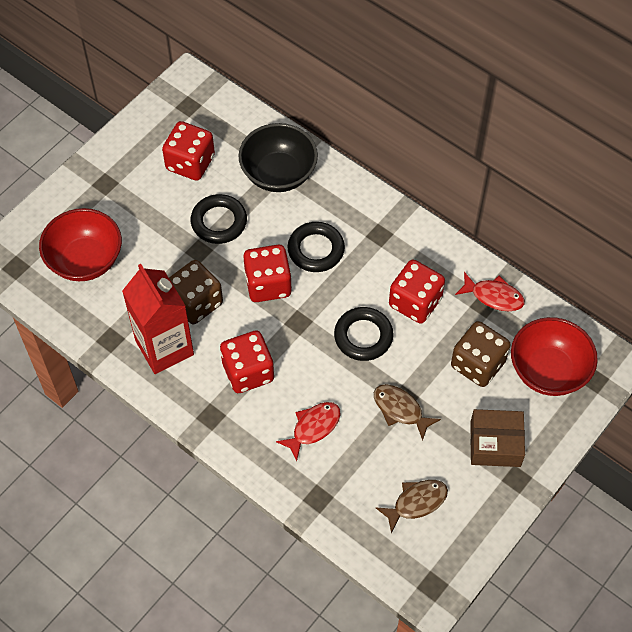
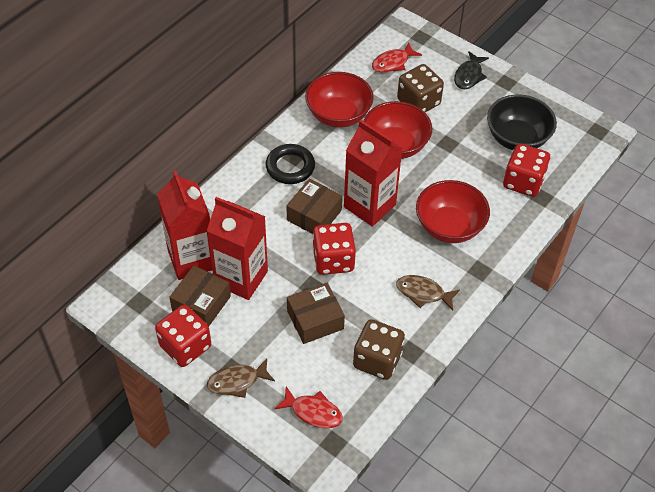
black fish: 0 -> 1
black ring: 3 -> 1
brown box: 1 -> 3
red bowl: 2 -> 3
red carton: 1 -> 3
red dice: 4 -> 3

